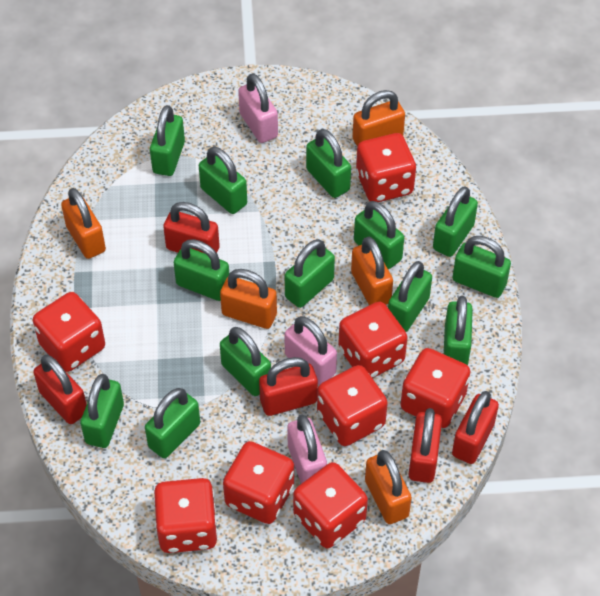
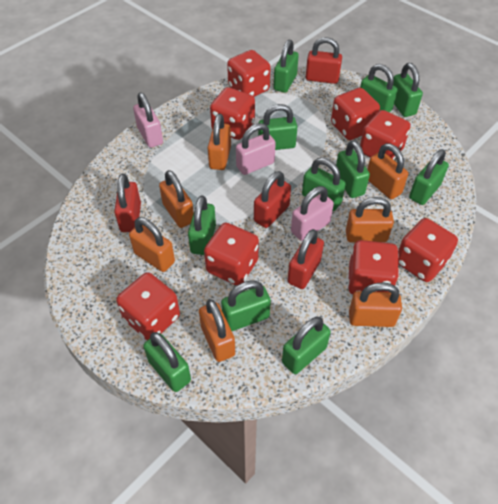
green padlock: 13 -> 11
orange padlock: 5 -> 7
red padlock: 5 -> 4

